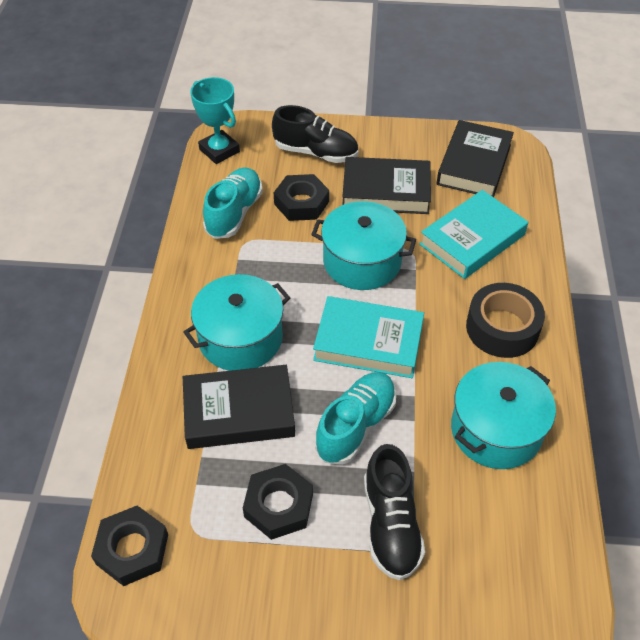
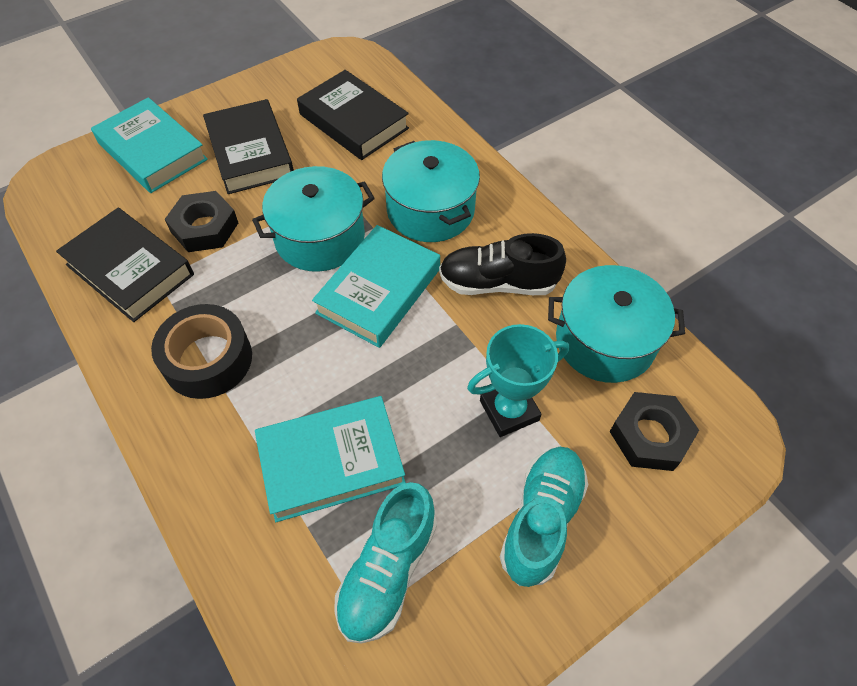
black nut: 3 -> 2
black shoe: 2 -> 1
turquoise book: 2 -> 3

